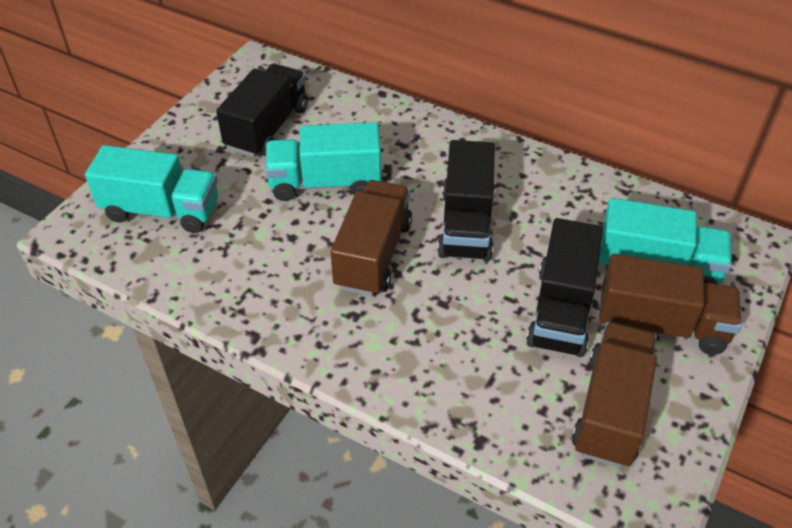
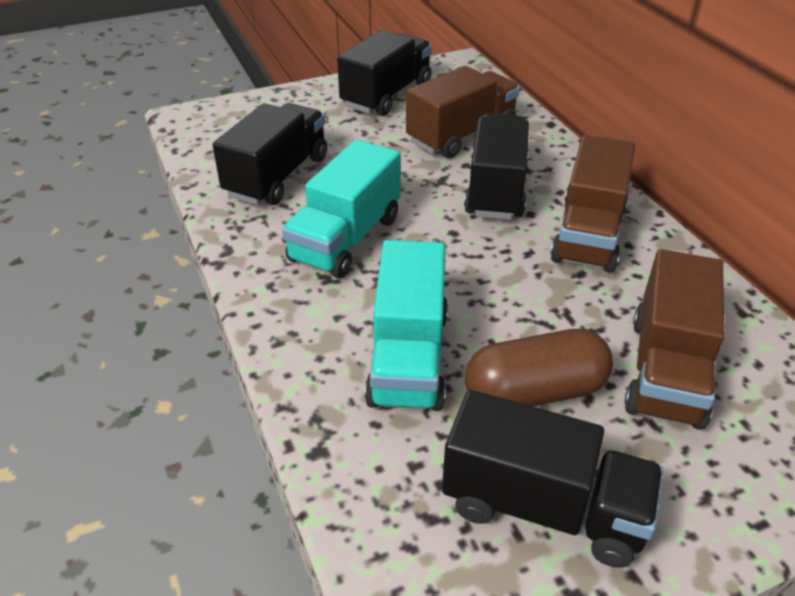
black truck: 3 -> 4
brown capsule: 0 -> 1
turquoise truck: 3 -> 2

